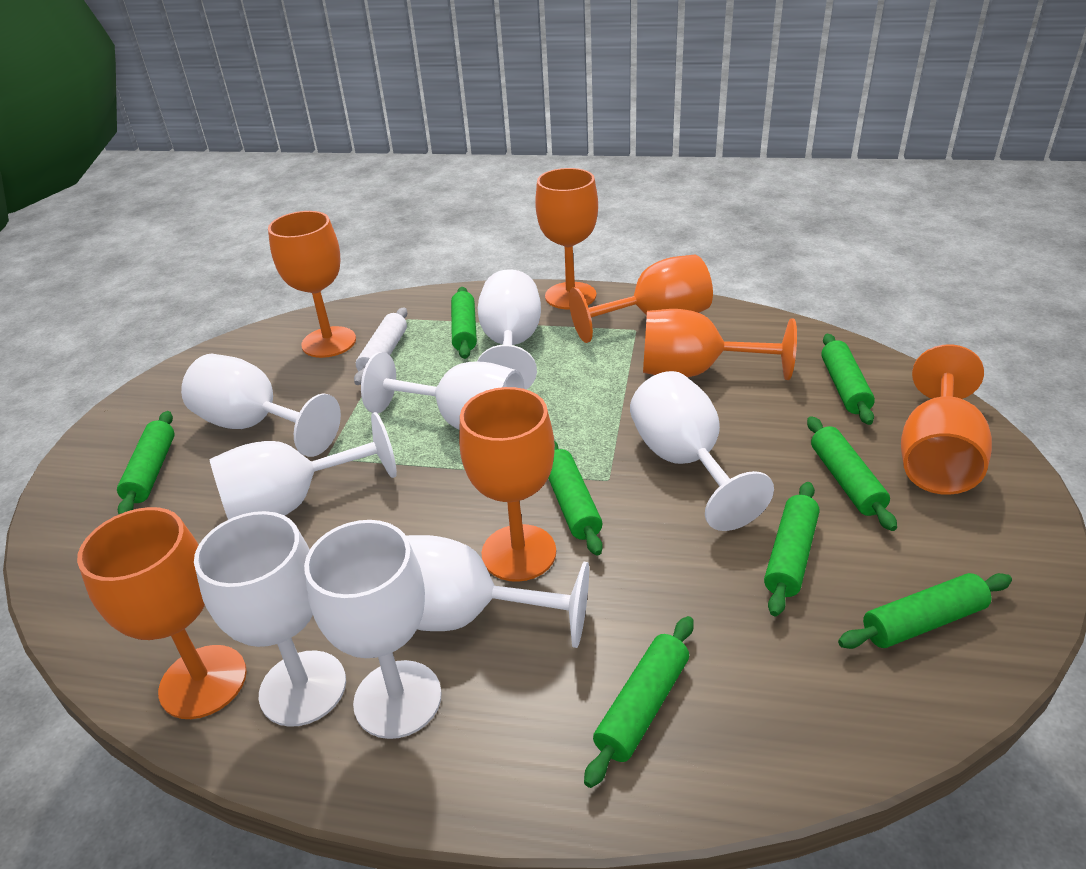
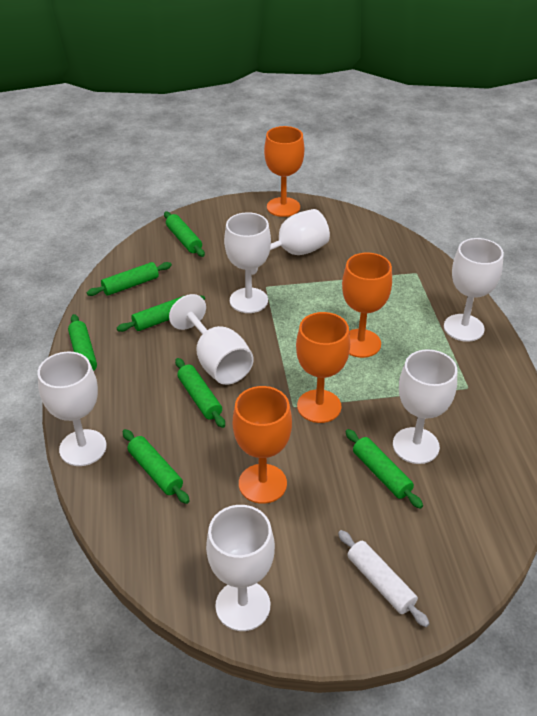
green rolling pin: 8 -> 7
orange goblet: 7 -> 4
white goblet: 8 -> 7

